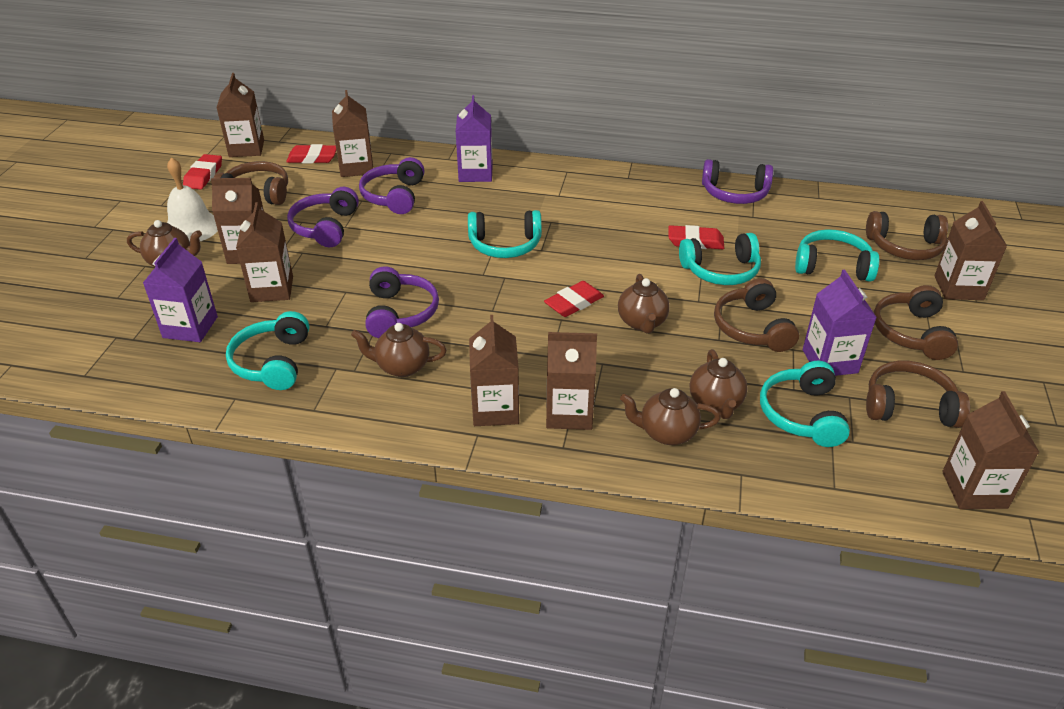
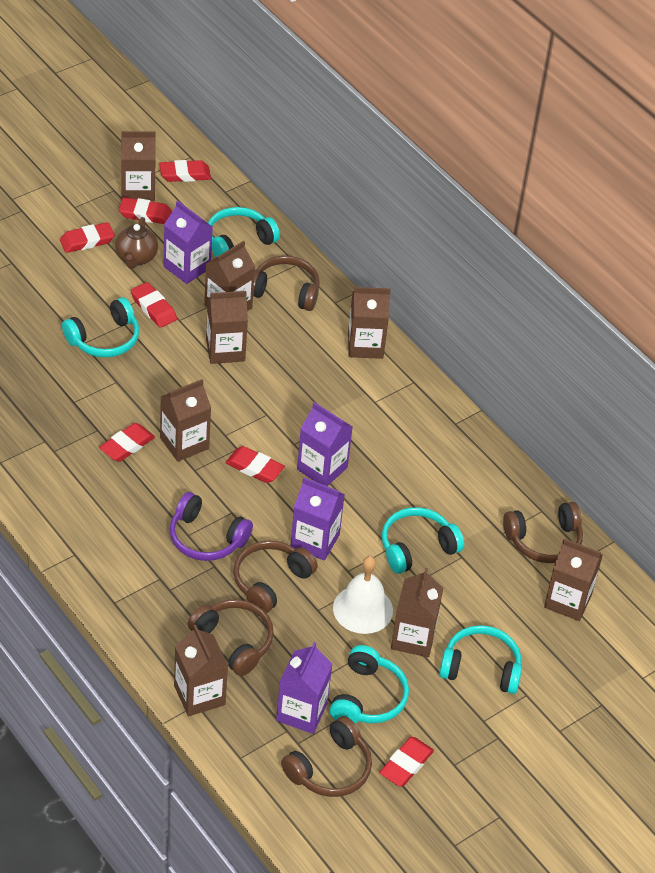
brown teapot: 5 -> 1
purple carton: 3 -> 4
purple headphones: 4 -> 1
red eraser: 4 -> 7

